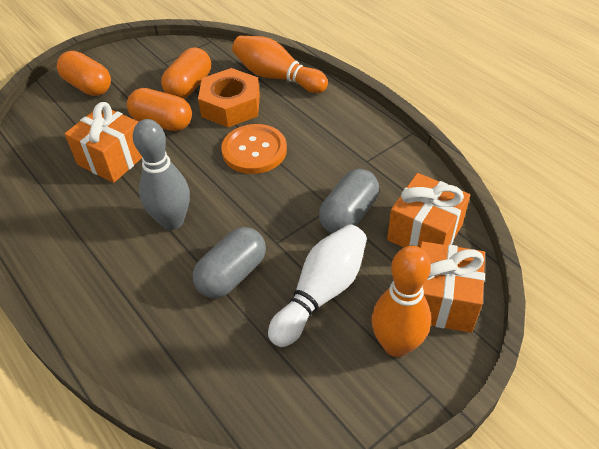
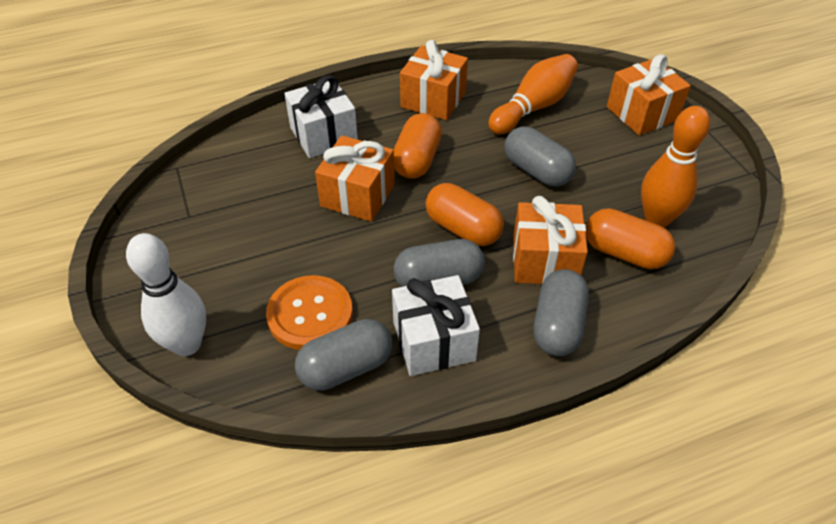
grey bowling pin: 1 -> 0
grey capsule: 2 -> 4
orange gift: 3 -> 4
orange nut: 1 -> 0
white gift: 0 -> 2

